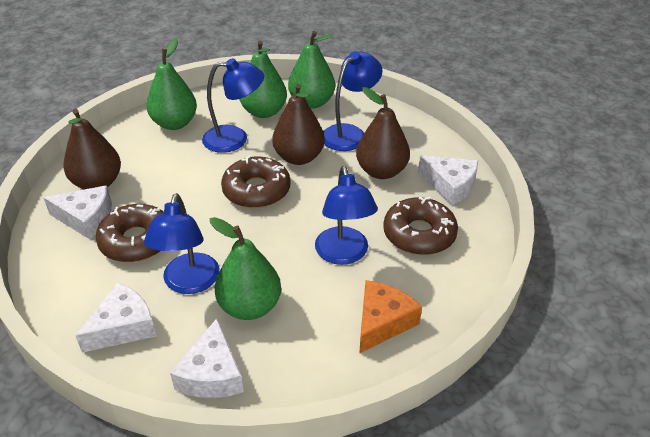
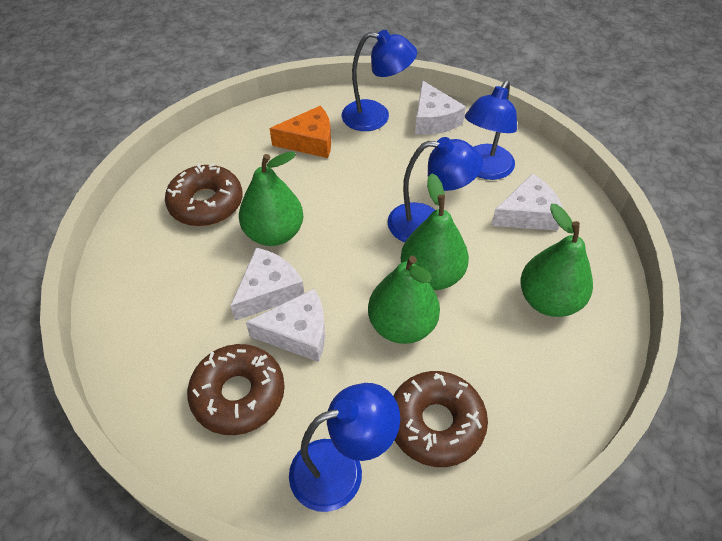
brown pear: 3 -> 0

